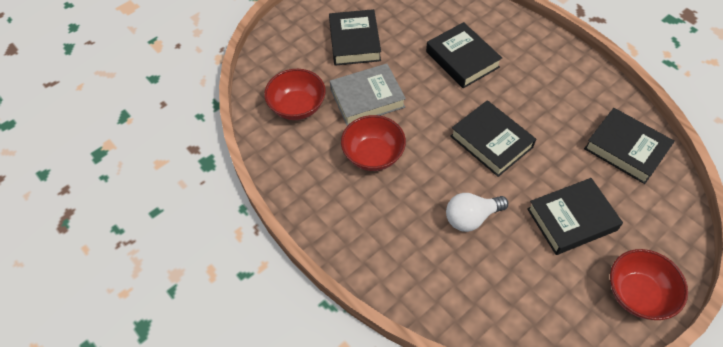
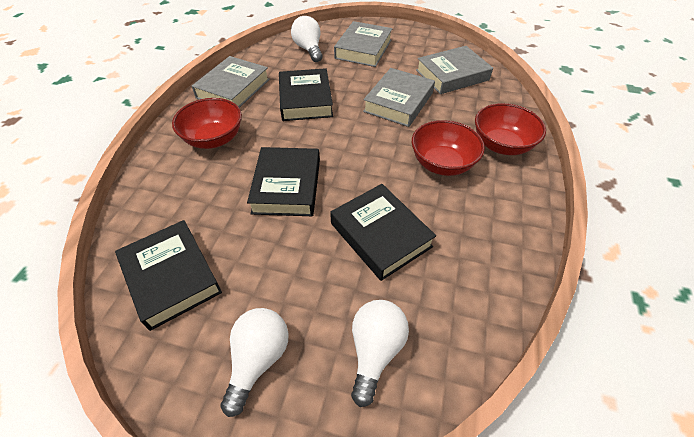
black book: 5 -> 4
grey book: 1 -> 4
white light bulb: 1 -> 3

